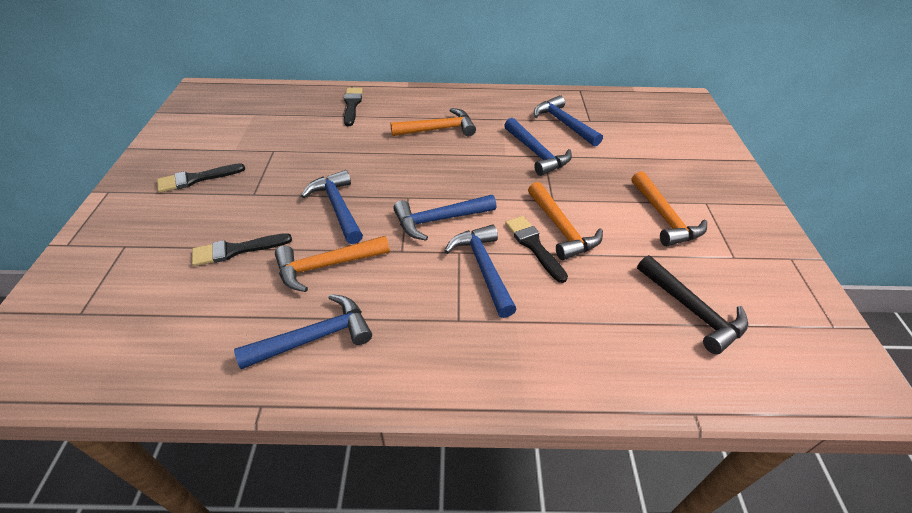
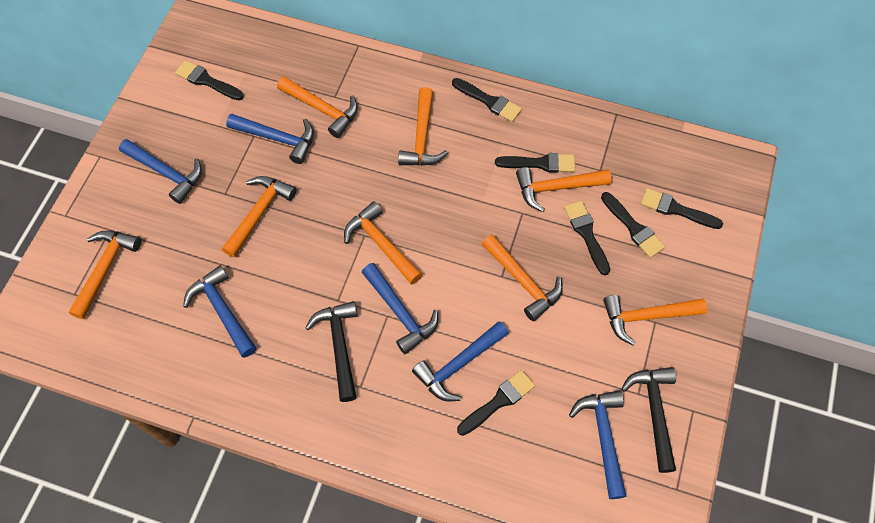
black brush: 4 -> 7
black hammer: 1 -> 2
orange hammer: 4 -> 8

